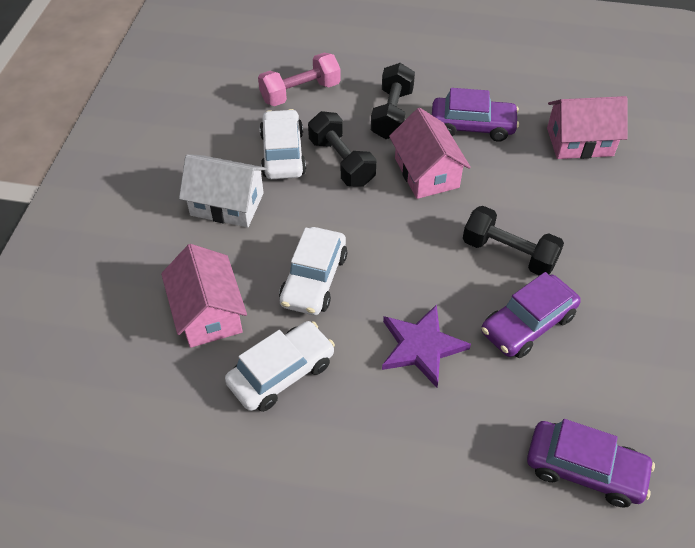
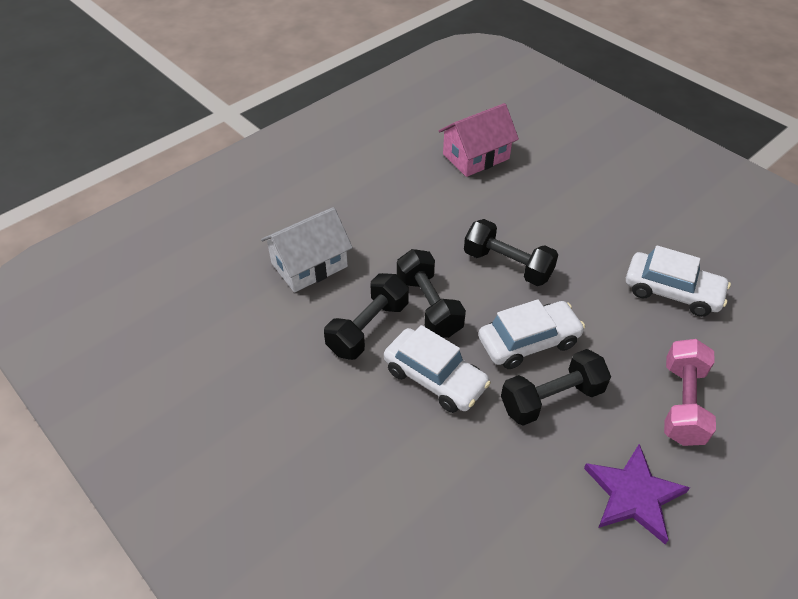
black dumbbell: 3 -> 4
pink house: 3 -> 1
purple car: 3 -> 0

